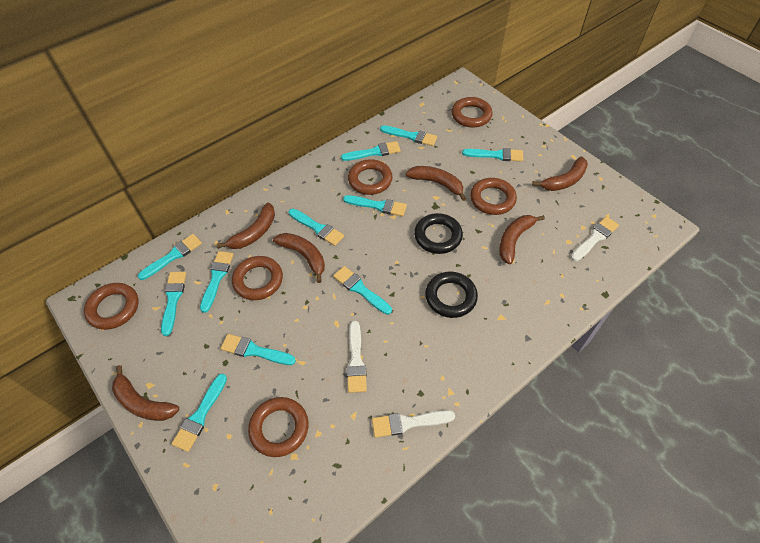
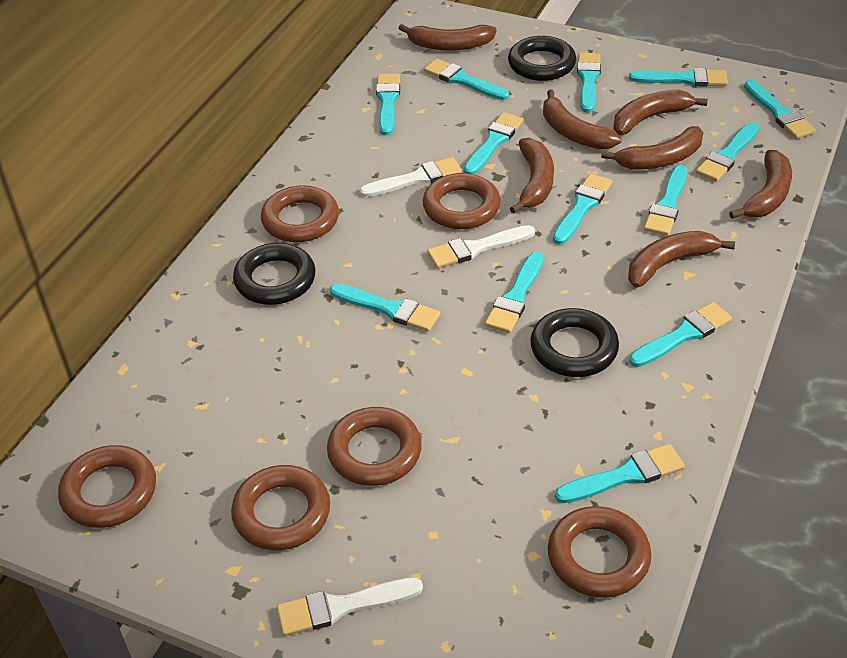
black ring: 2 -> 3
brown banana: 6 -> 7
turquoise brush: 11 -> 13

